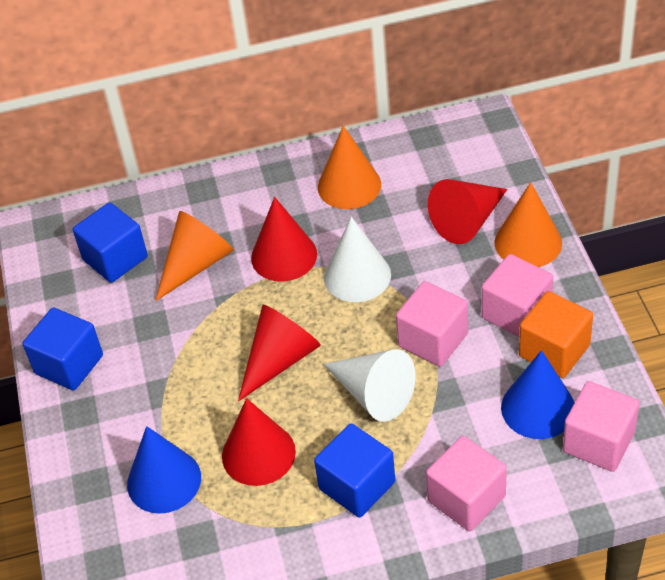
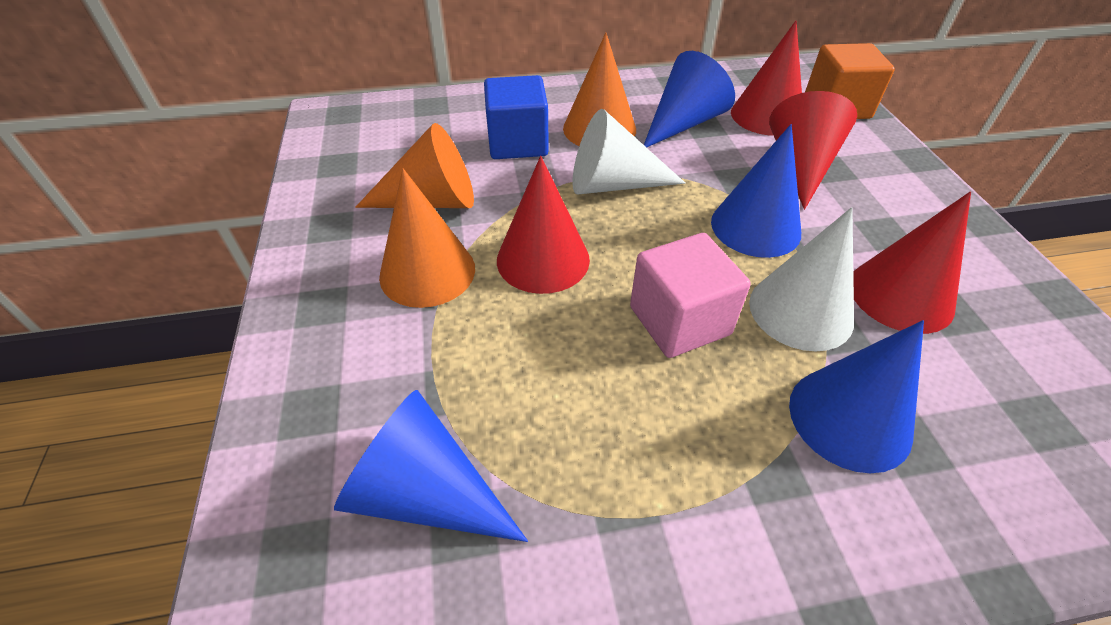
blue cone: 2 -> 4
blue cube: 3 -> 1
pink cube: 4 -> 1

